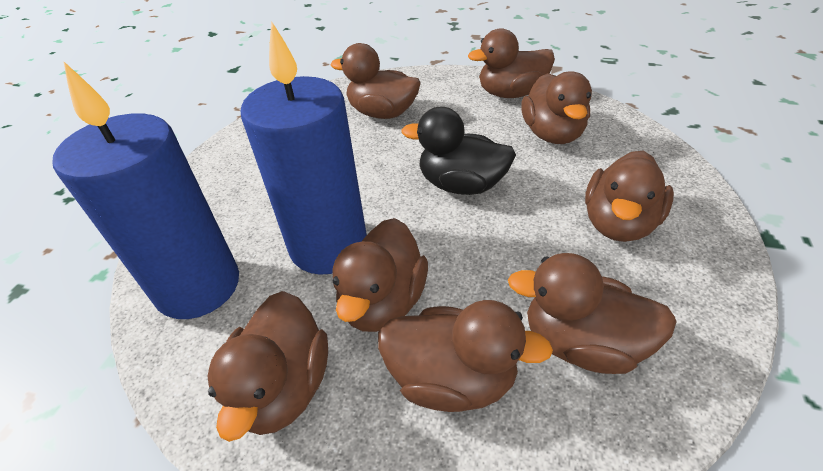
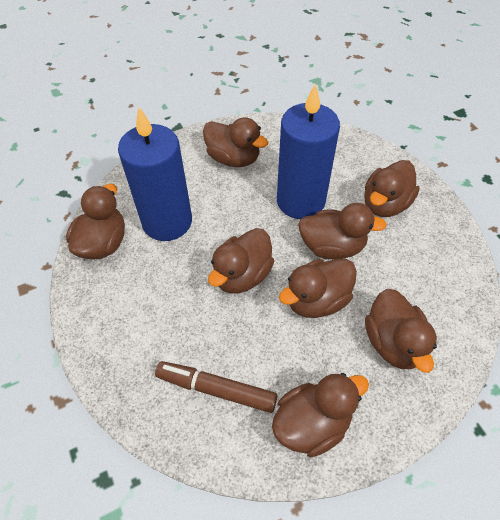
black duck: 1 -> 0
brown marker: 0 -> 1

